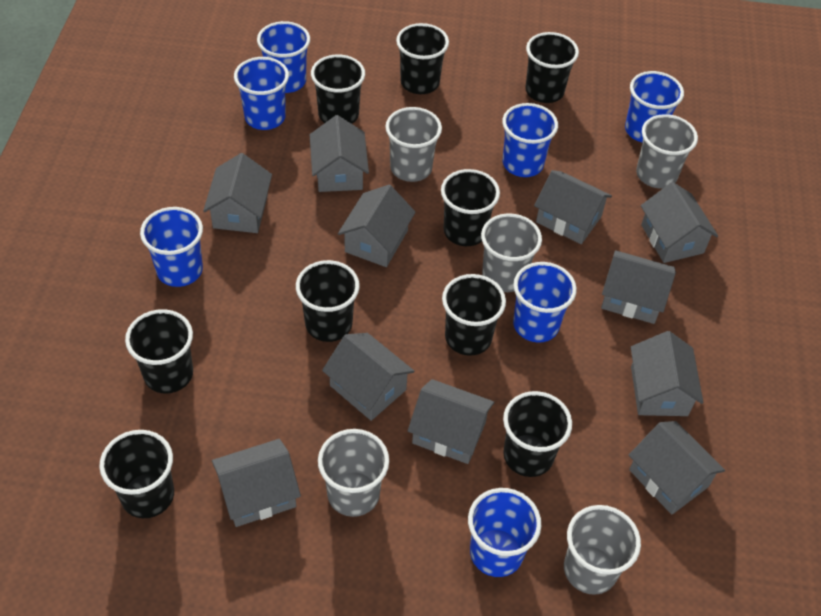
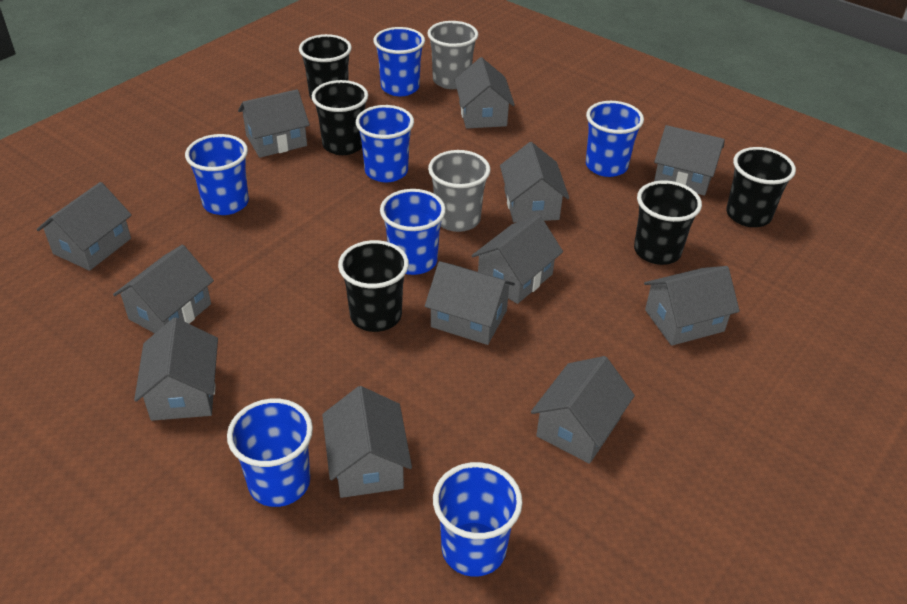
black cup: 9 -> 5
grey cup: 5 -> 2
grey house: 11 -> 12

